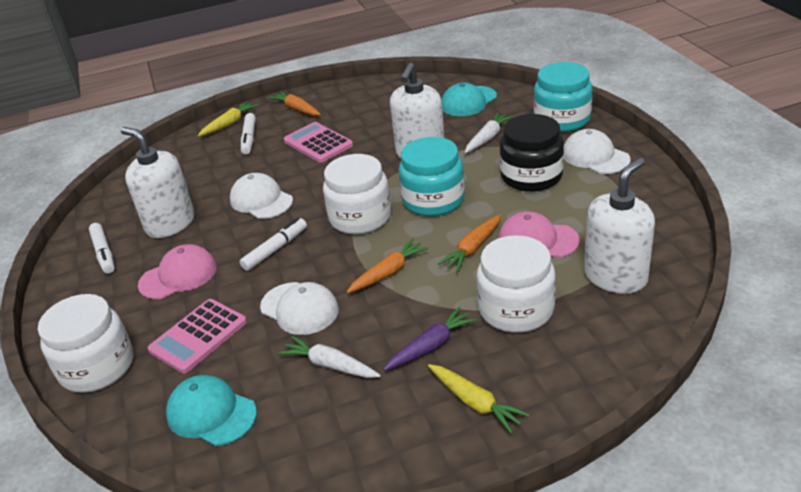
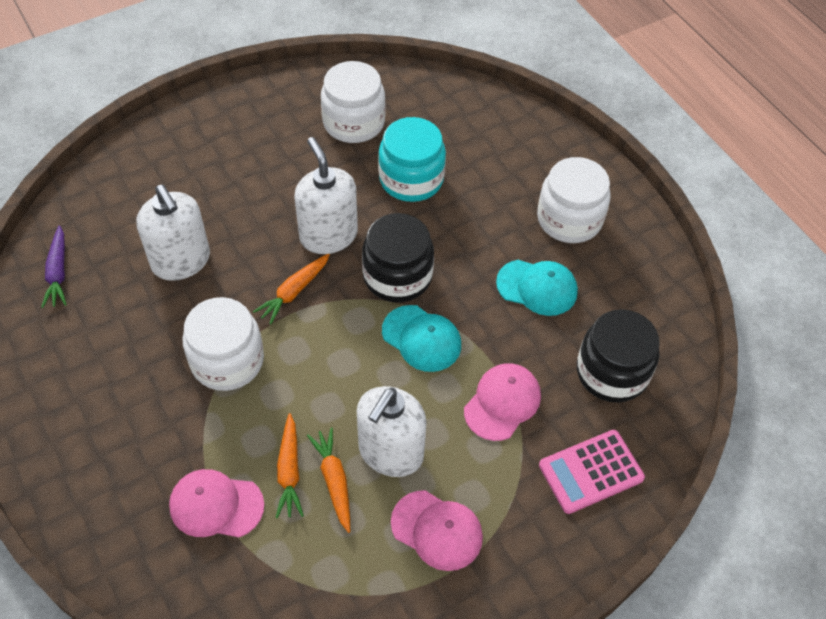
black jar: 1 -> 2
pink calculator: 2 -> 1
pink cap: 2 -> 3
turquoise jar: 2 -> 1
white cap: 3 -> 0
white carrot: 2 -> 0
white marker: 3 -> 0
yellow carrot: 2 -> 0

